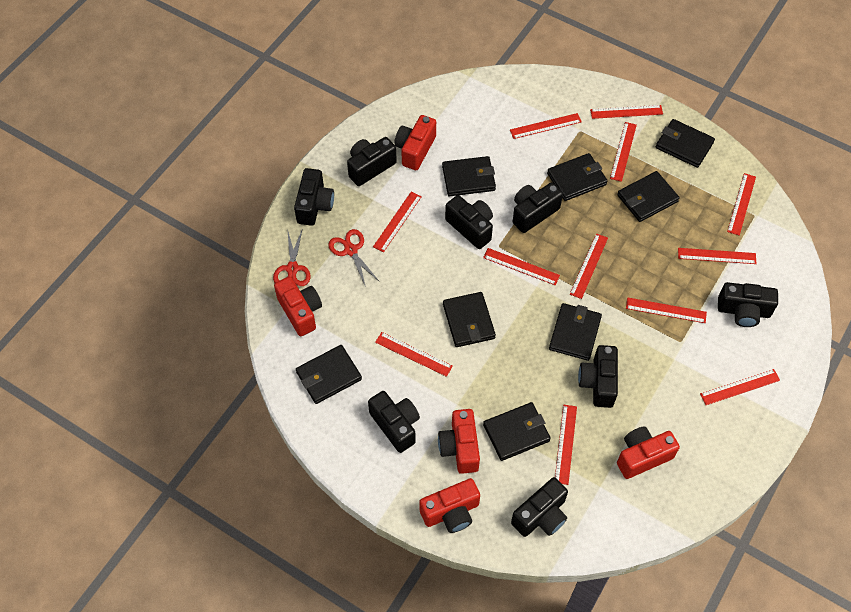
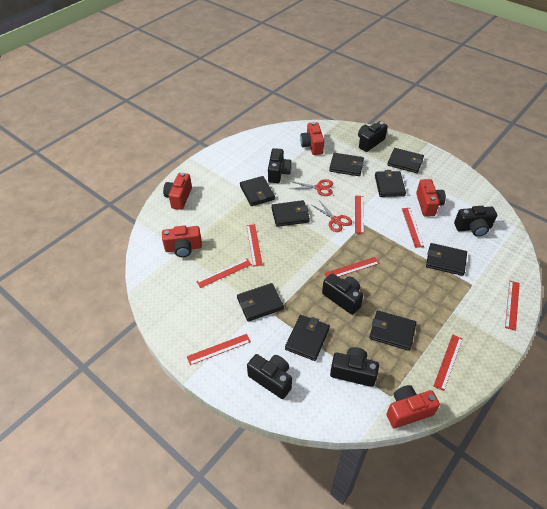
black camera: 8 -> 6
black wallet: 8 -> 9
red ruler: 12 -> 8

